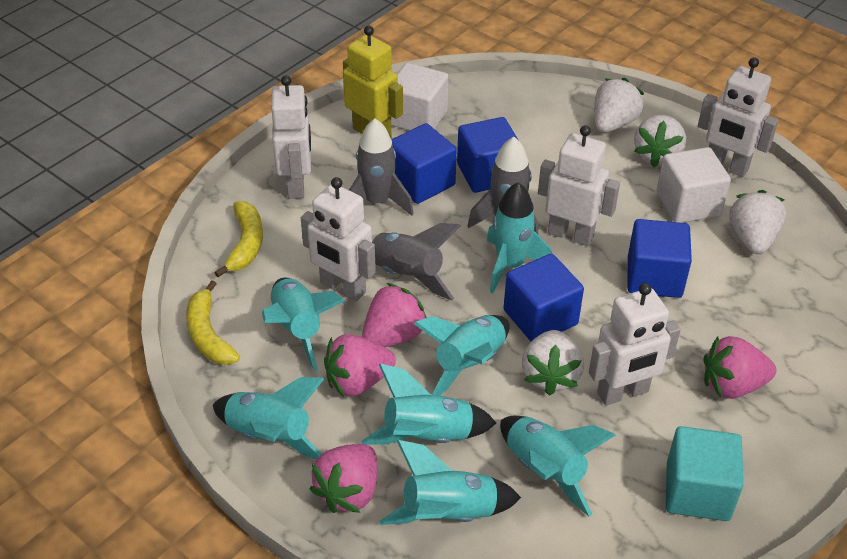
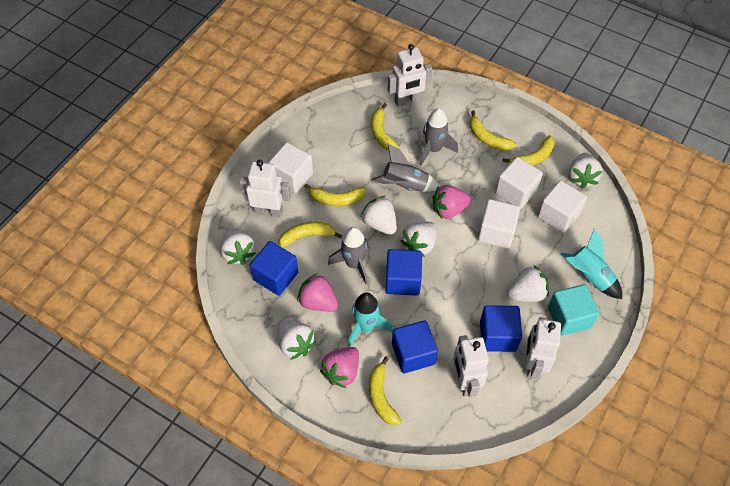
pink strawberry: 4 -> 3
turquoise rocket: 7 -> 2
white cube: 2 -> 4
white robot: 5 -> 4
white strawberry: 4 -> 6
yellow banana: 2 -> 6
yellow robot: 1 -> 0

